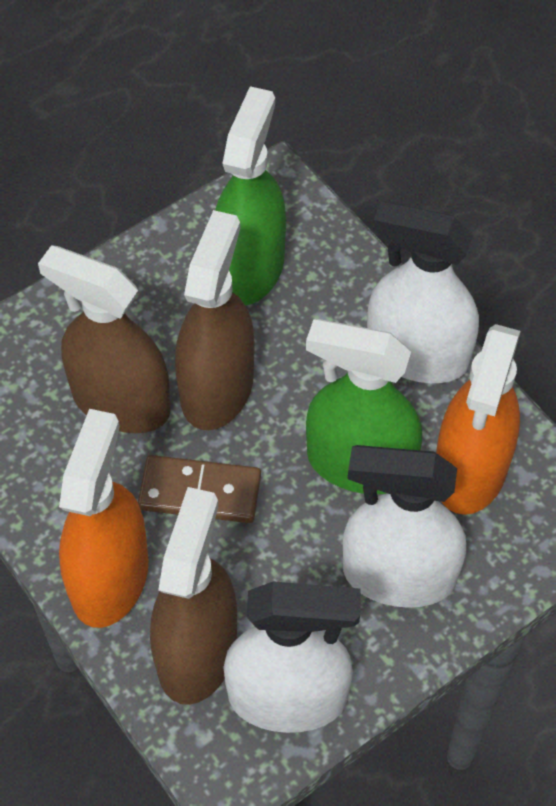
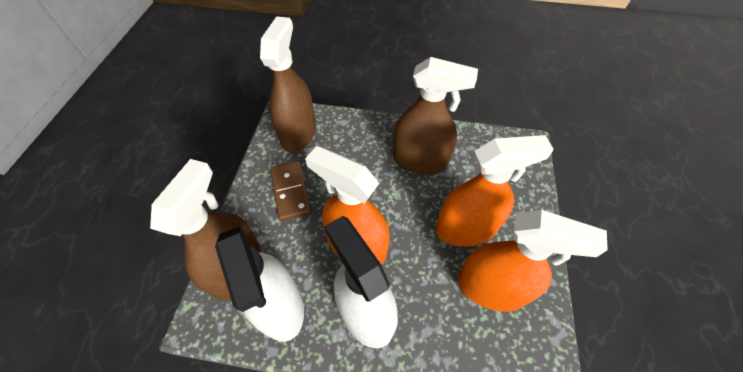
green spray bottle: 2 -> 0
orange spray bottle: 2 -> 3
white spray bottle: 3 -> 2

